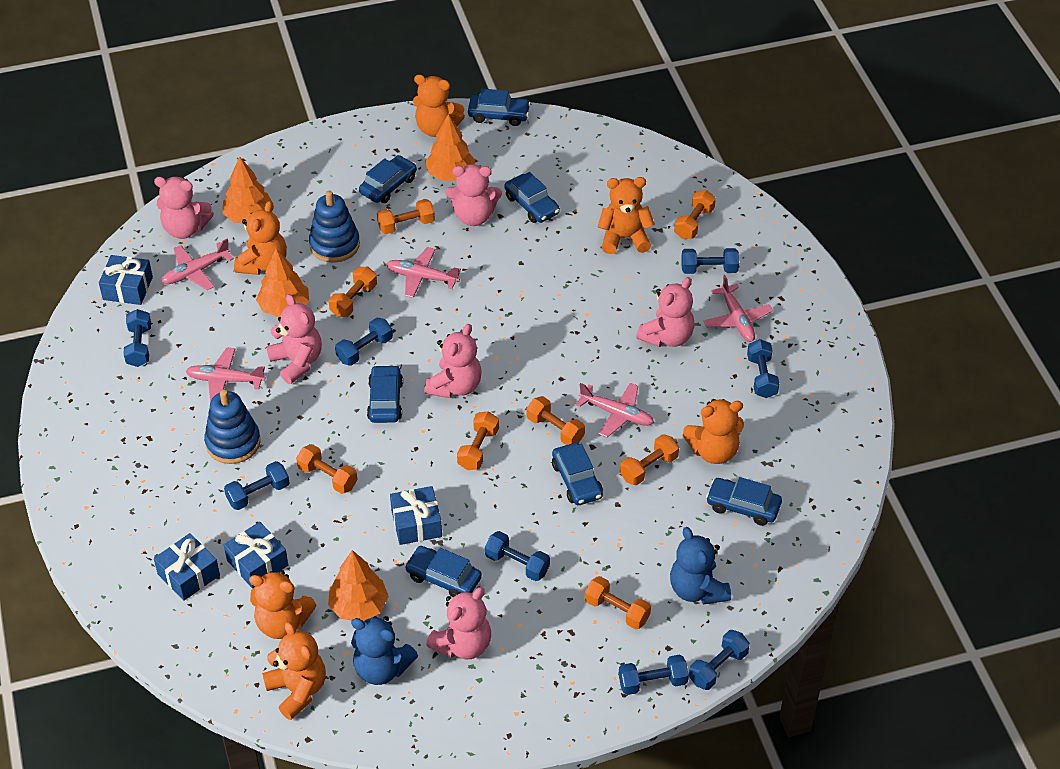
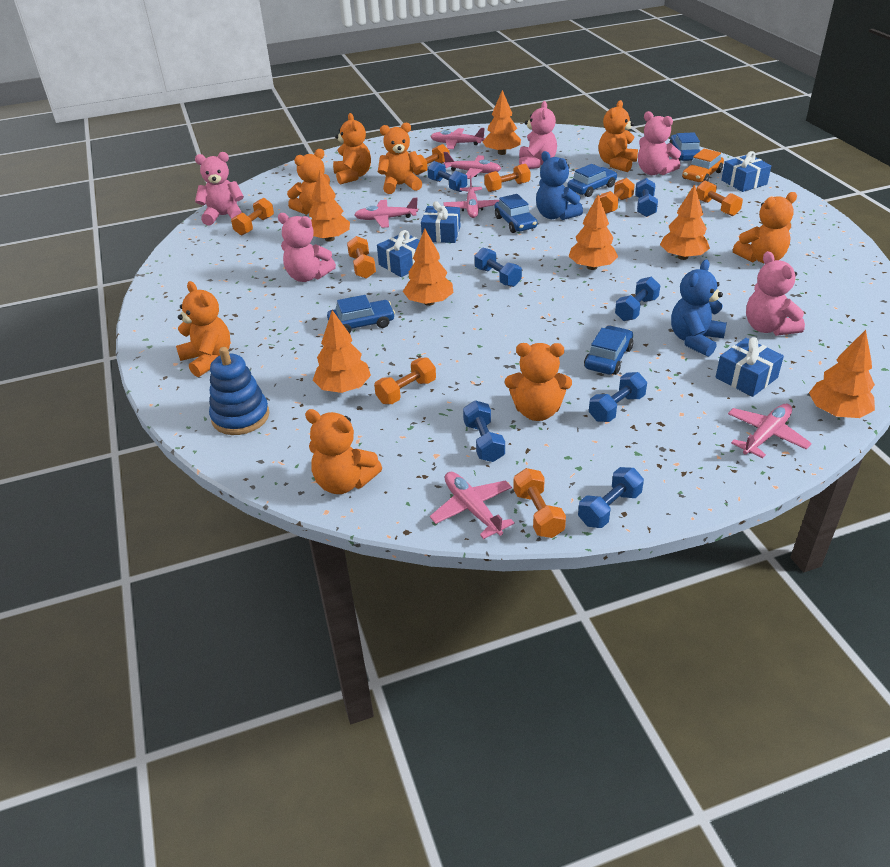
blue car: 7 -> 5
blue dumbbell: 8 -> 7
blue stacking toy: 2 -> 1
orange car: 0 -> 1
orange teddy bear: 6 -> 8
orange tree: 4 -> 7
pink plane: 5 -> 6
pink teddy bear: 6 -> 5

